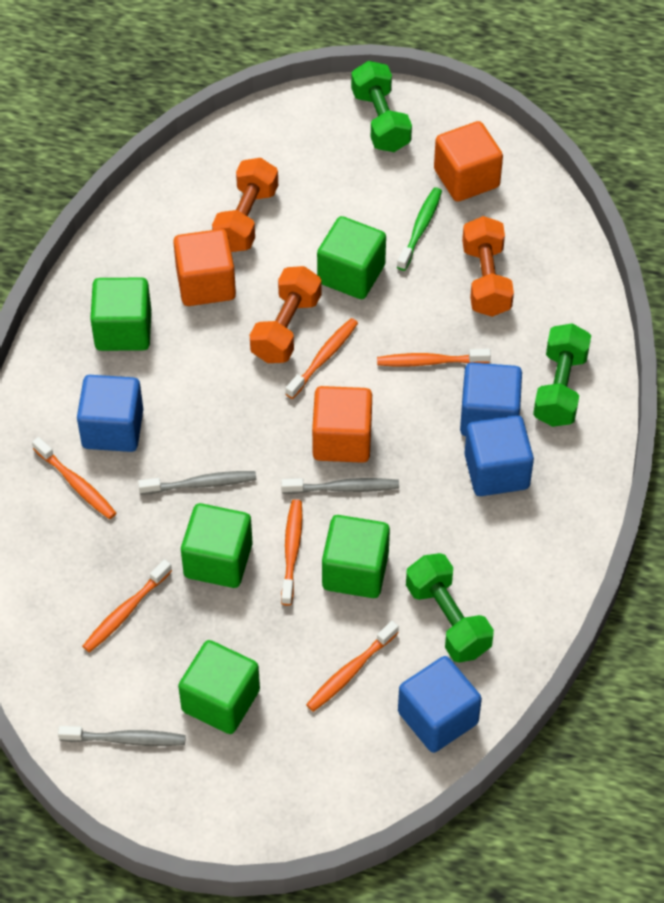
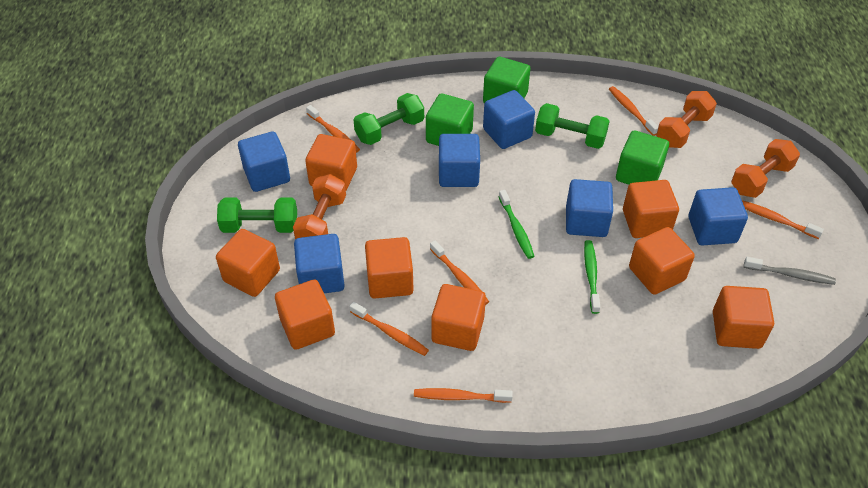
blue cube: 4 -> 6
green cube: 5 -> 3
green toothbrush: 1 -> 2
grey toothbrush: 3 -> 1
orange cube: 3 -> 8

